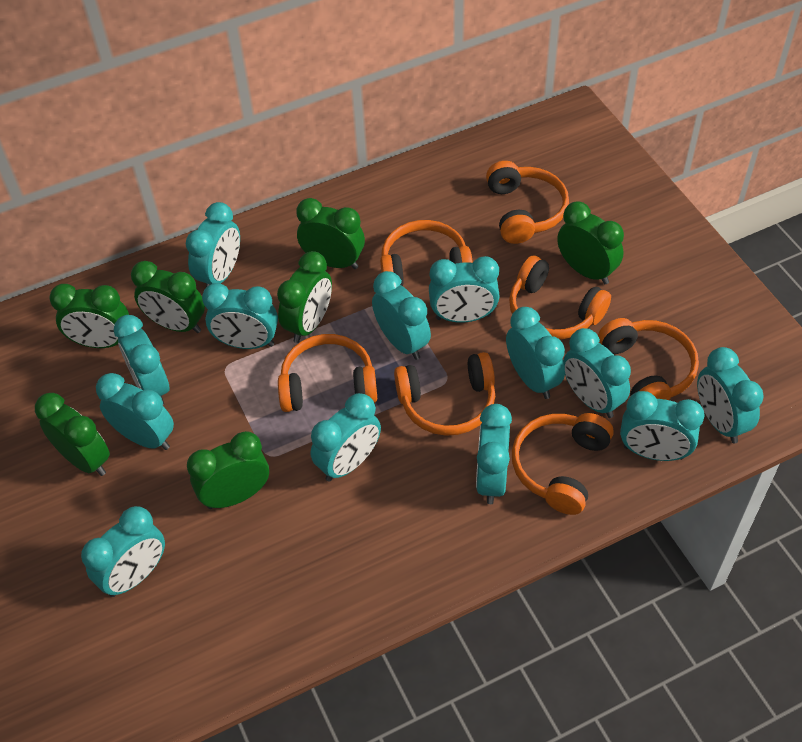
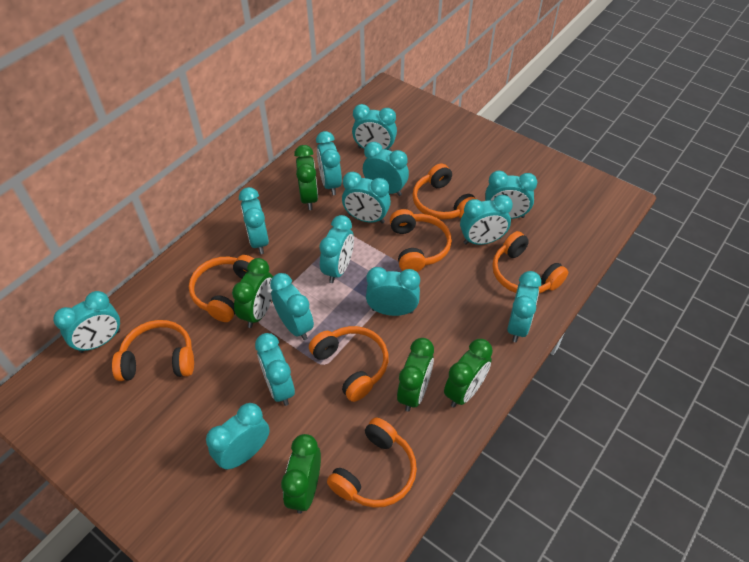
green clock: 7 -> 5
turquoise clock: 13 -> 14

